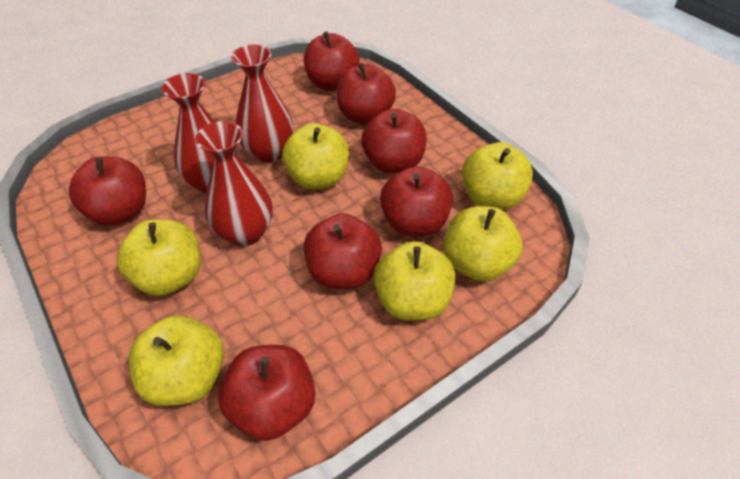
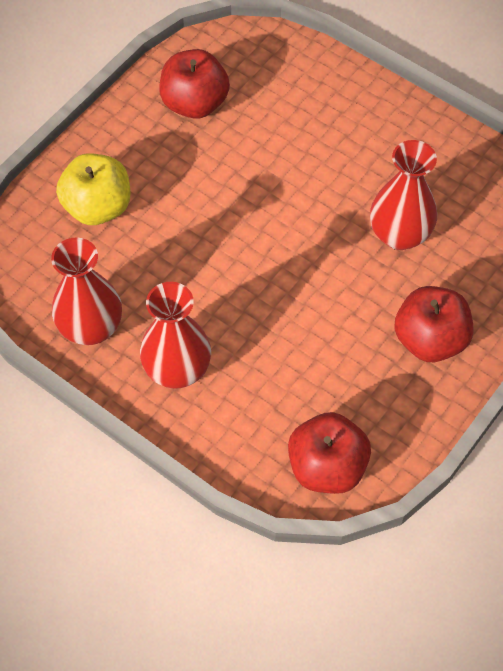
red apple: 7 -> 3
yellow apple: 6 -> 1

